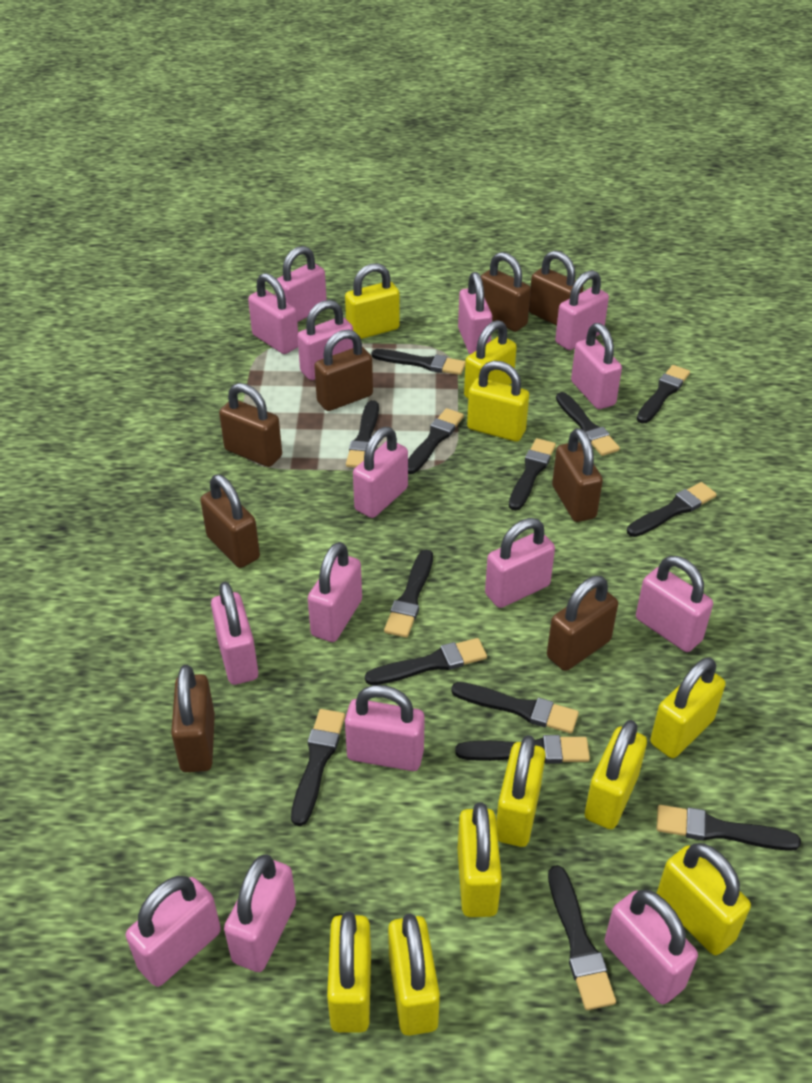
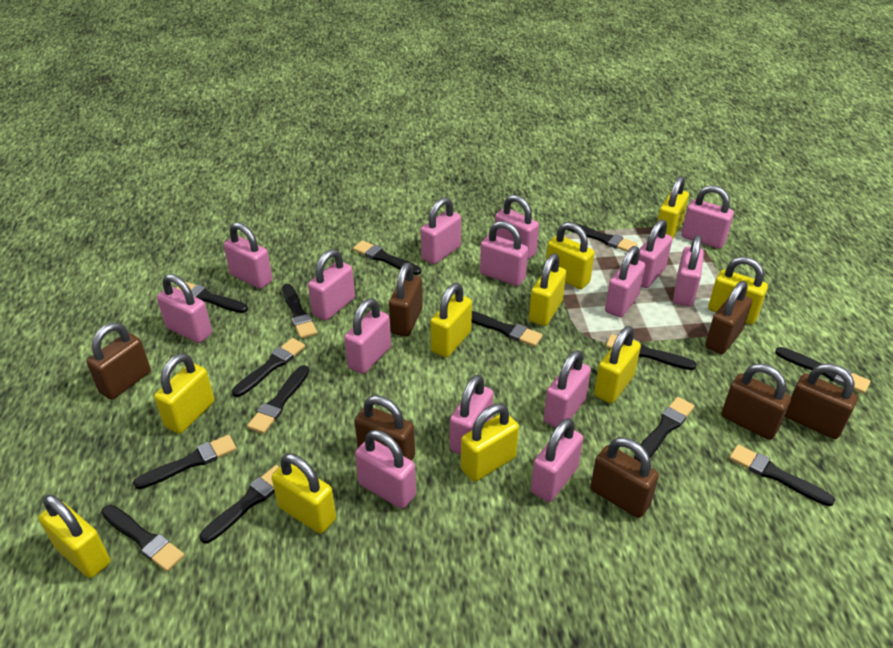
brown padlock: 8 -> 7

